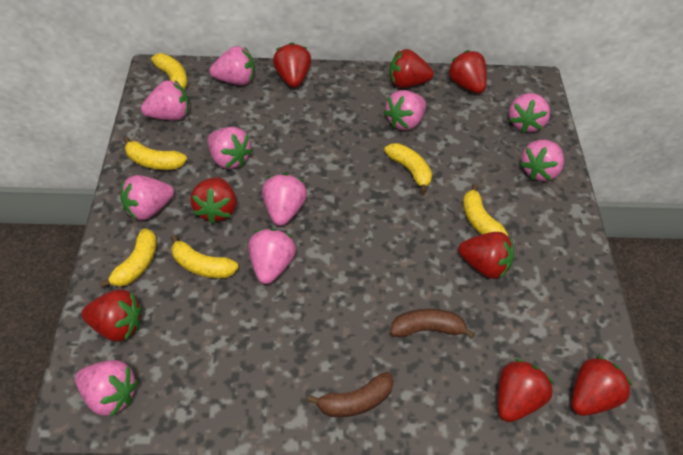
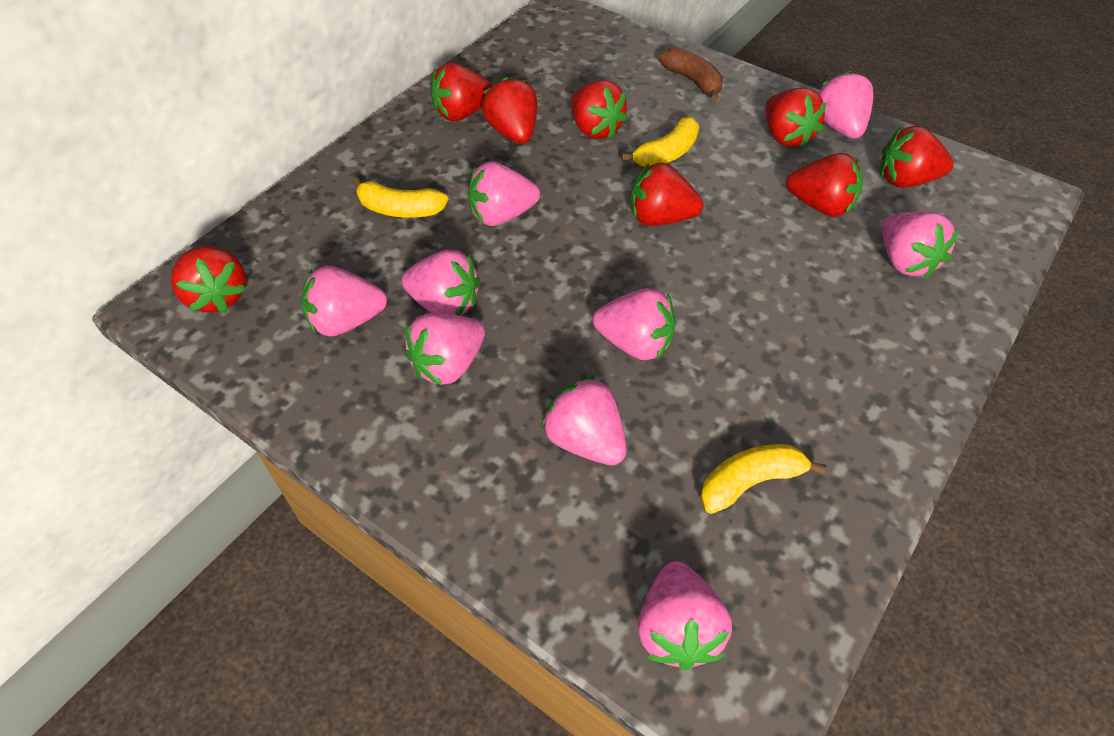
brown banana: 2 -> 1
pink strawberry: 10 -> 9
yellow banana: 6 -> 3

